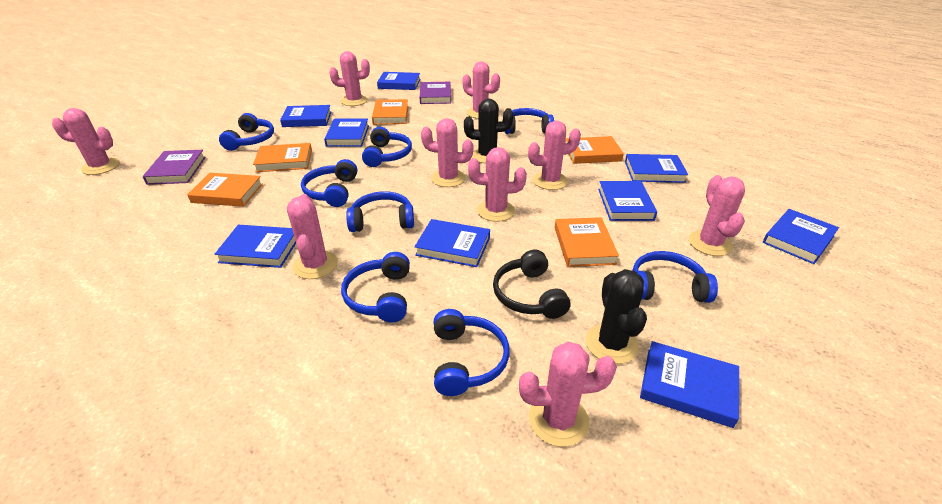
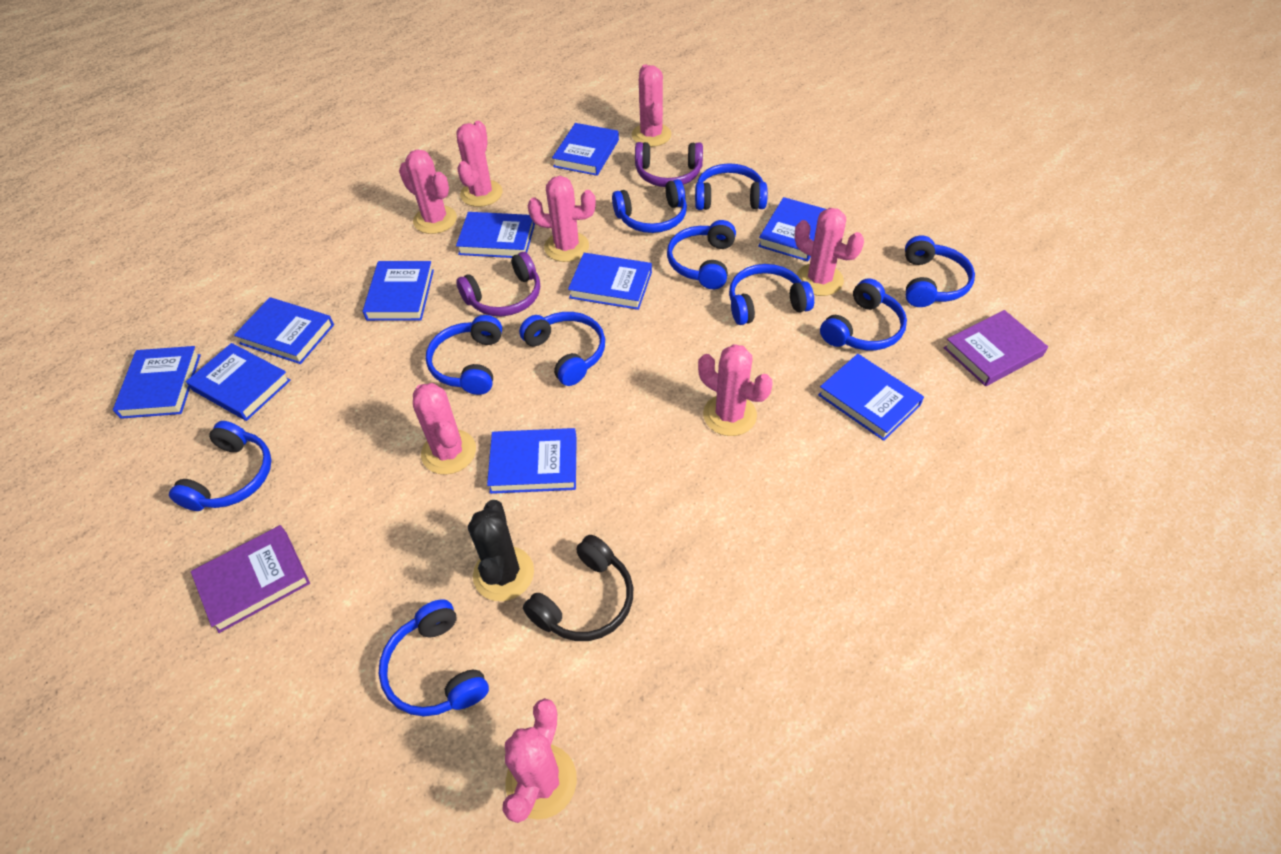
black cactus: 2 -> 1
blue book: 9 -> 10
blue headphones: 8 -> 10
orange book: 5 -> 0
pink cactus: 9 -> 8
purple headphones: 0 -> 2

